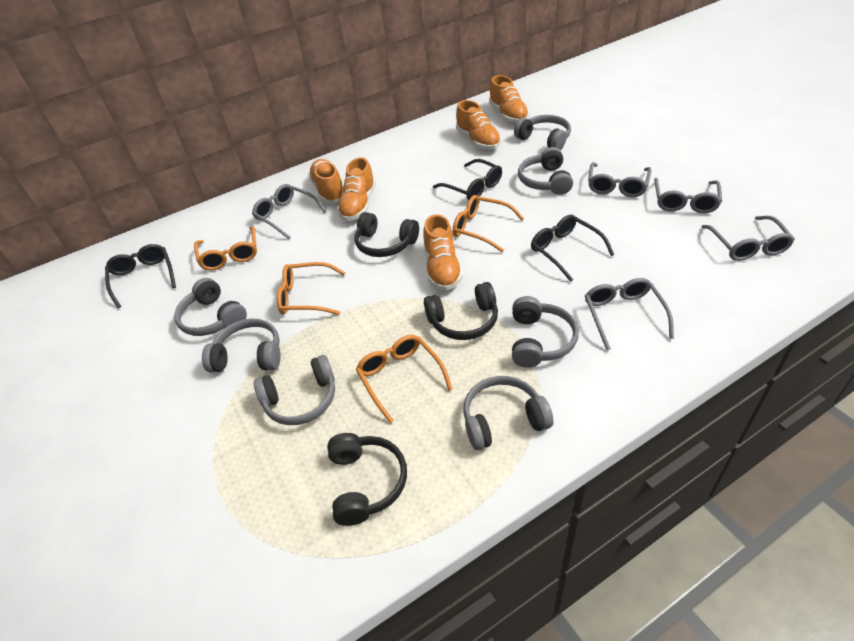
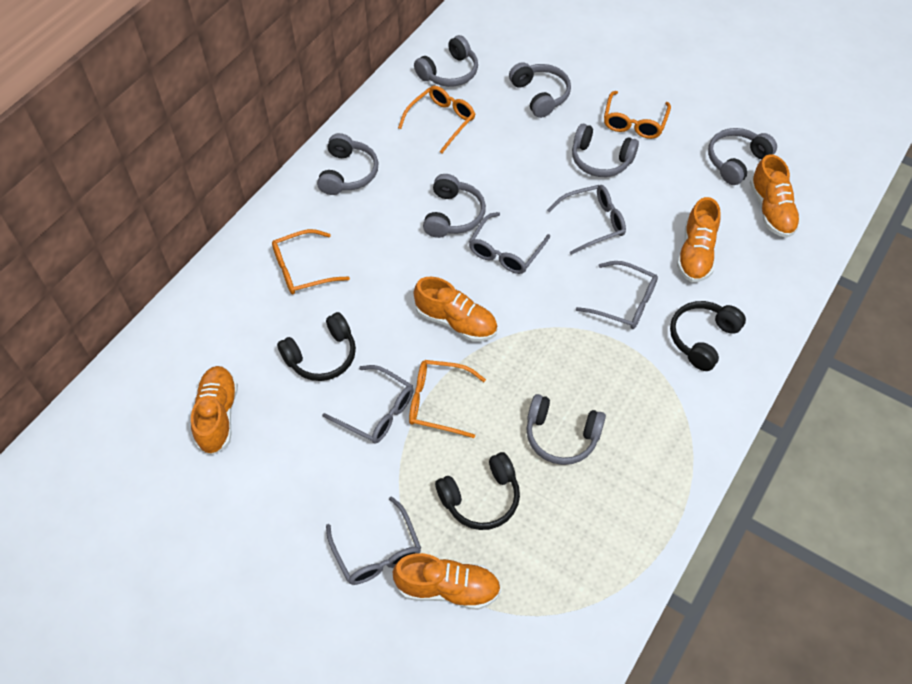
black glasses: 3 -> 0

